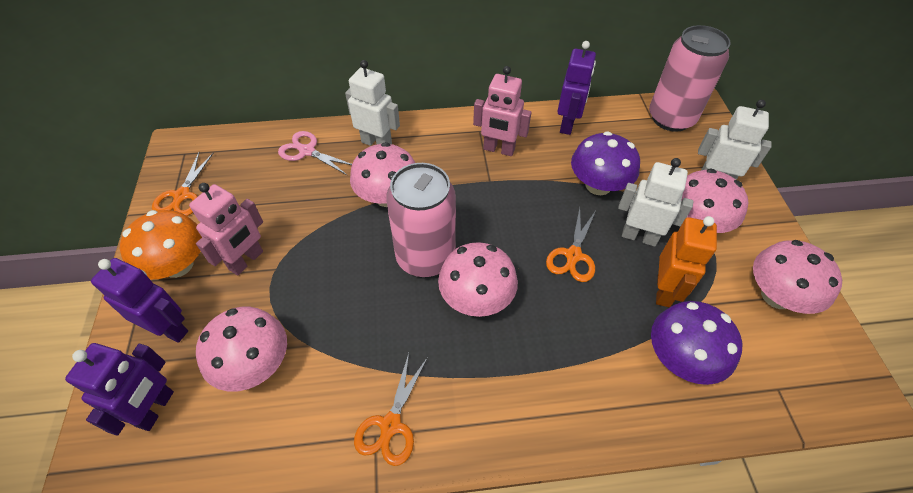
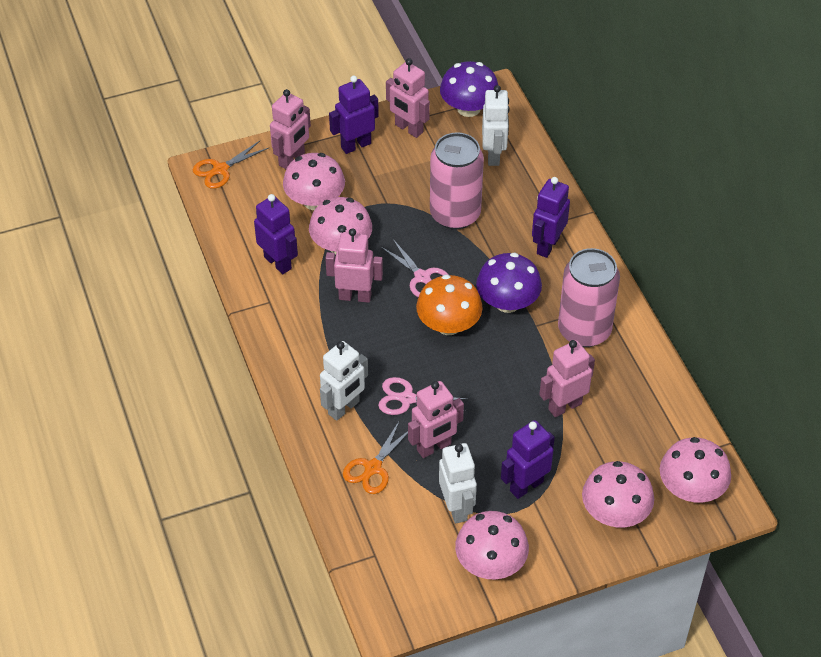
orange robot: 1 -> 0
orange scissors: 3 -> 2
pink robot: 2 -> 5
pink scissors: 1 -> 2
purple robot: 3 -> 4

